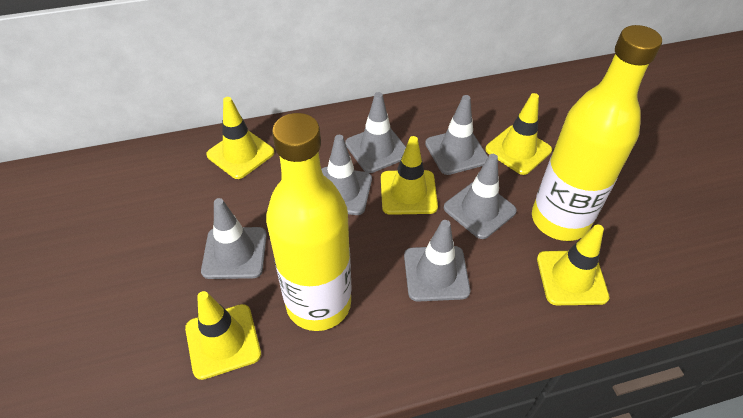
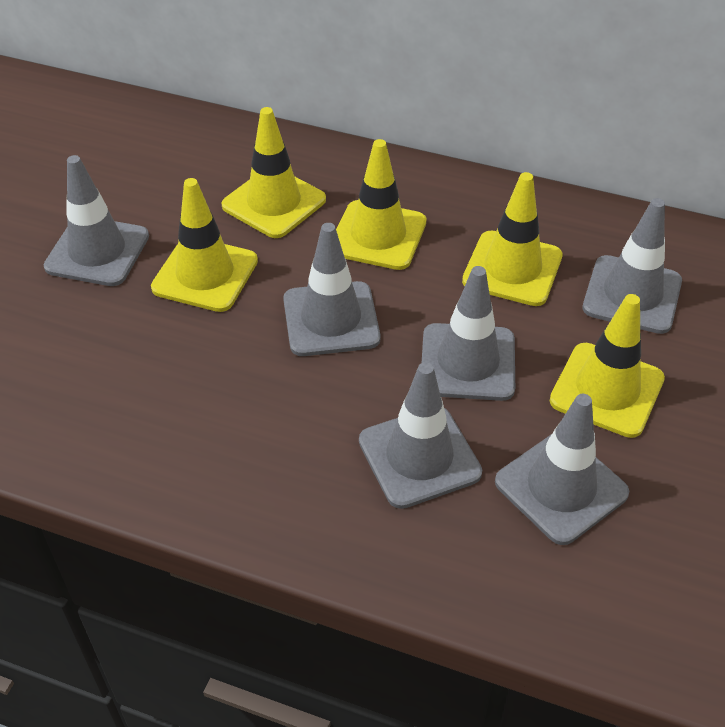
yellow bottle: 2 -> 0

